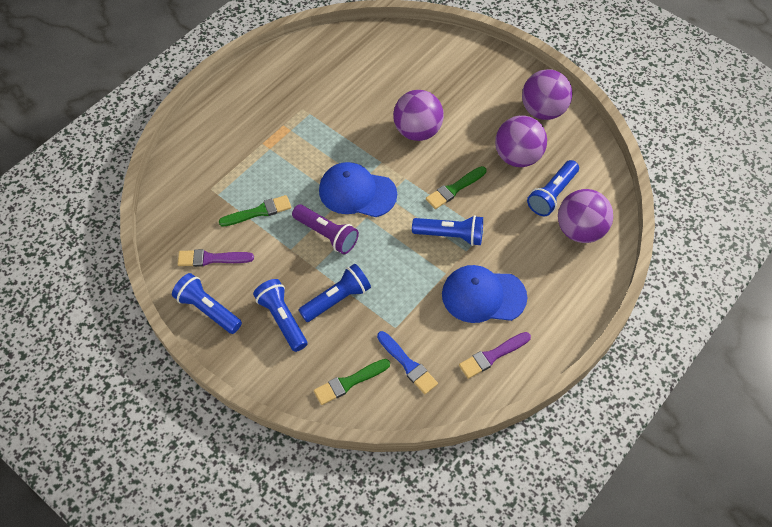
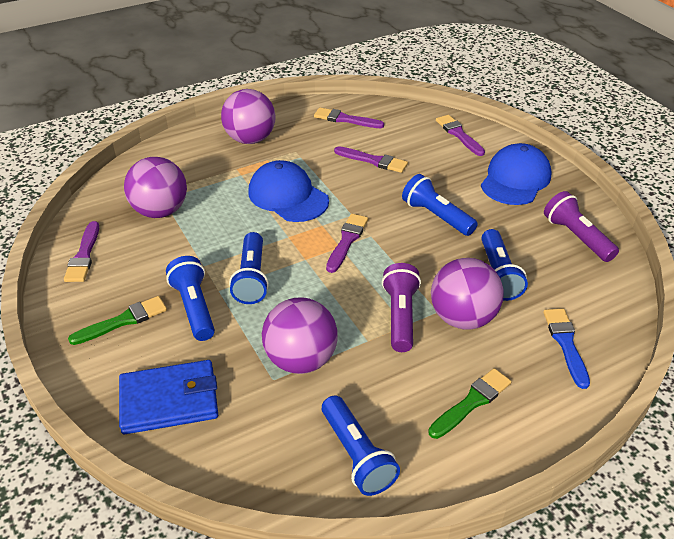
blue wallet: 0 -> 1
green brush: 3 -> 2
purple brush: 2 -> 5
purple flashlight: 1 -> 2

